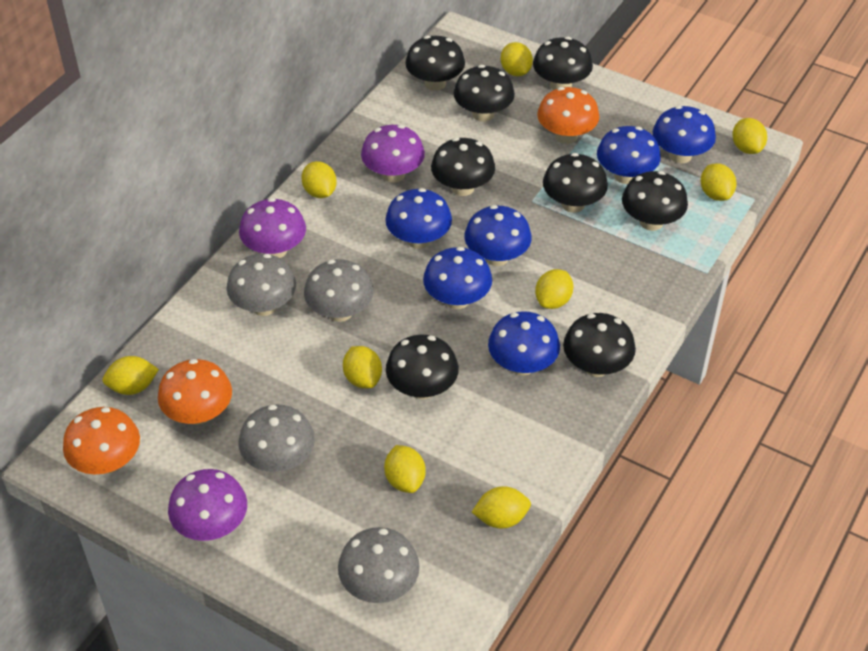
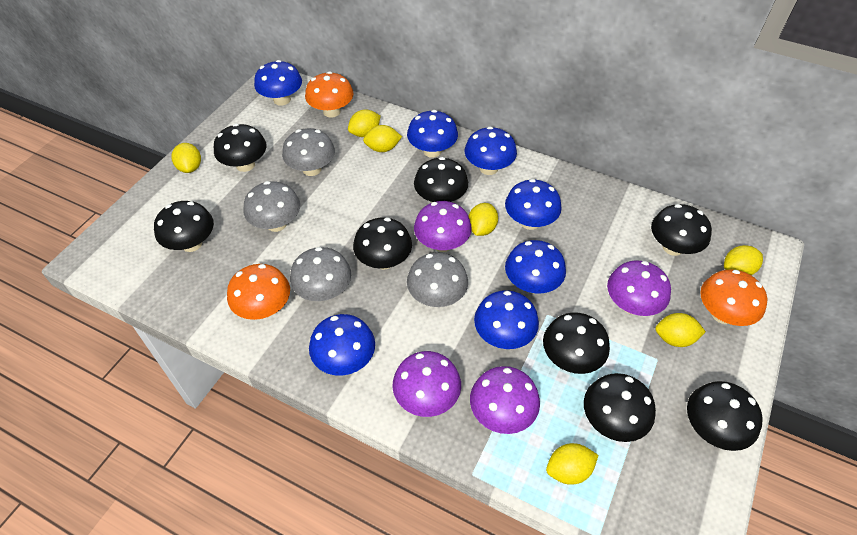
blue mushroom: 6 -> 7
purple mushroom: 3 -> 4
yellow lemon: 9 -> 7

